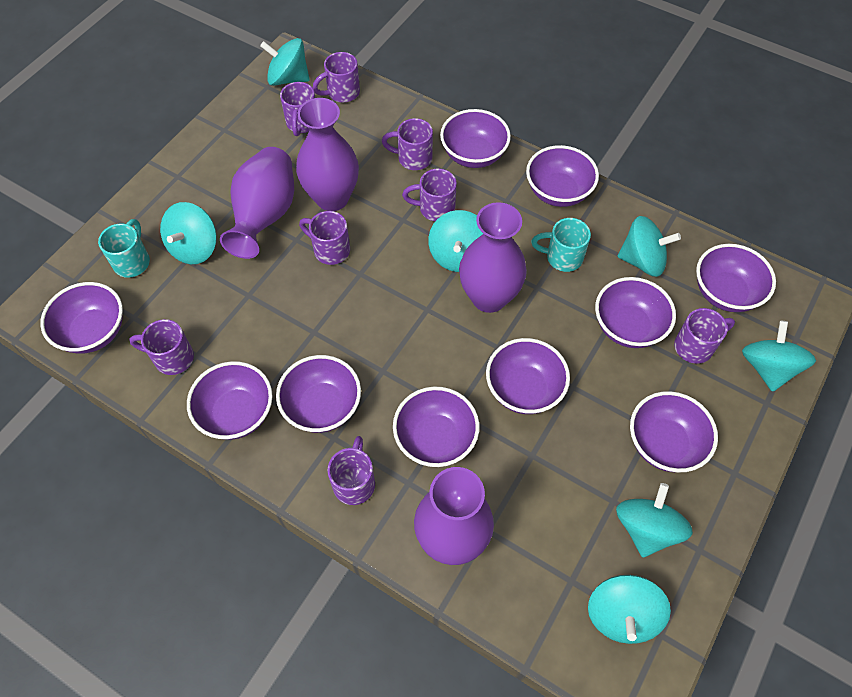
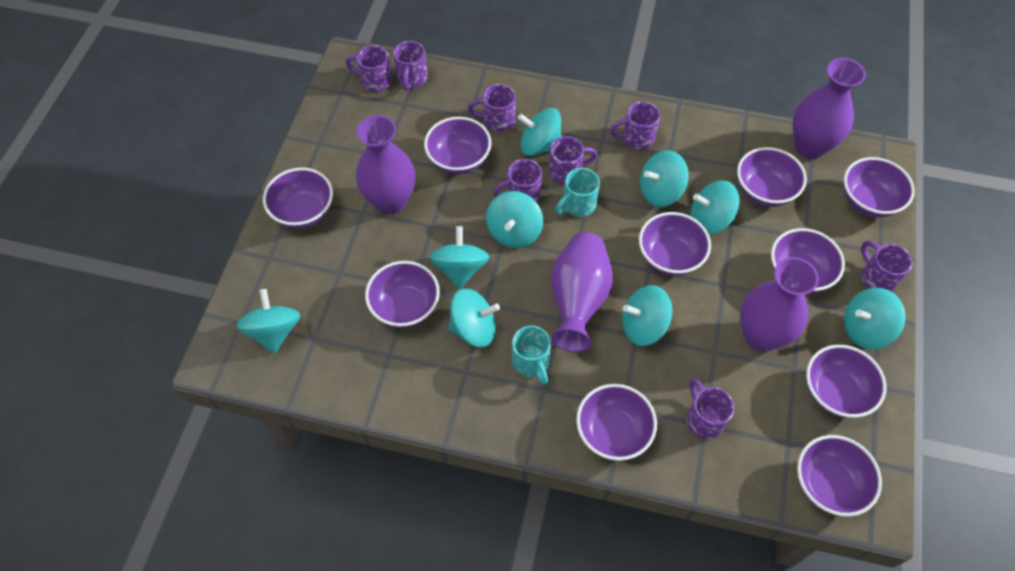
turquoise spinning top: 7 -> 9

